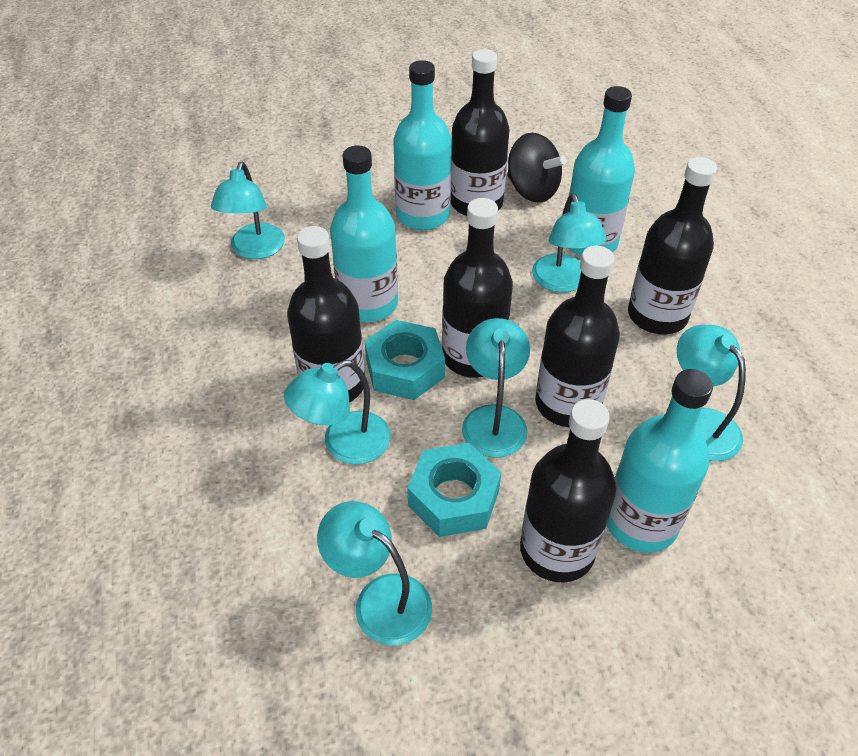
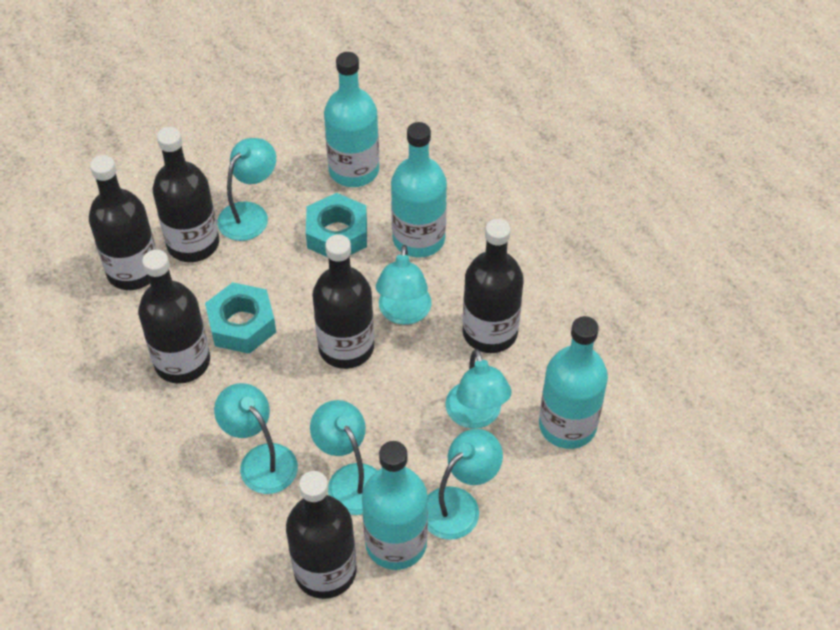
black spinning top: 1 -> 0

